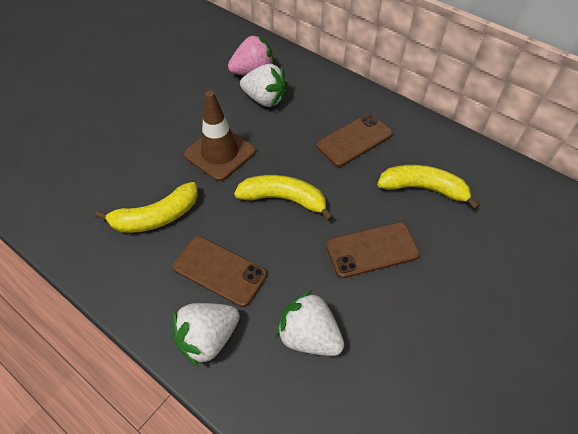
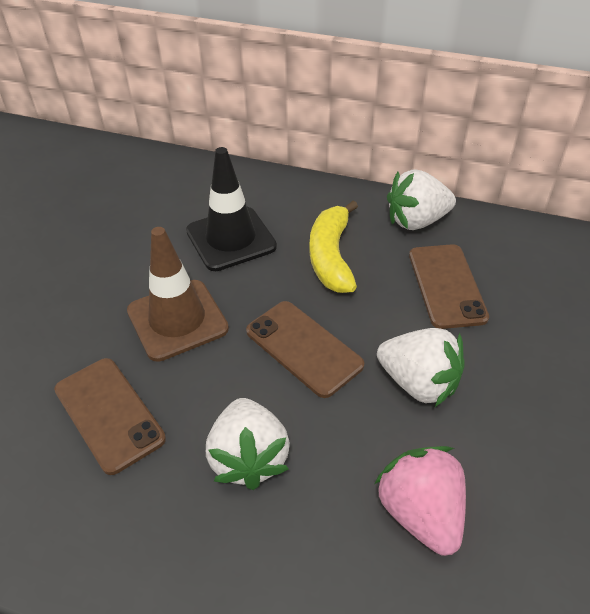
black traffic cone: 0 -> 1
yellow banana: 3 -> 1

